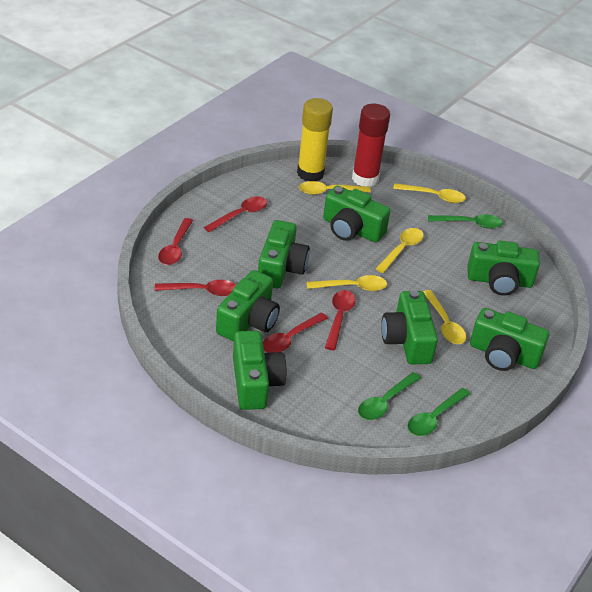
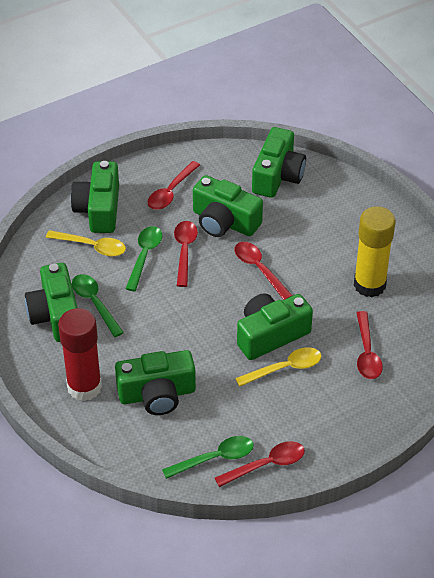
green camera: 7 -> 6
yellow spoon: 5 -> 2

